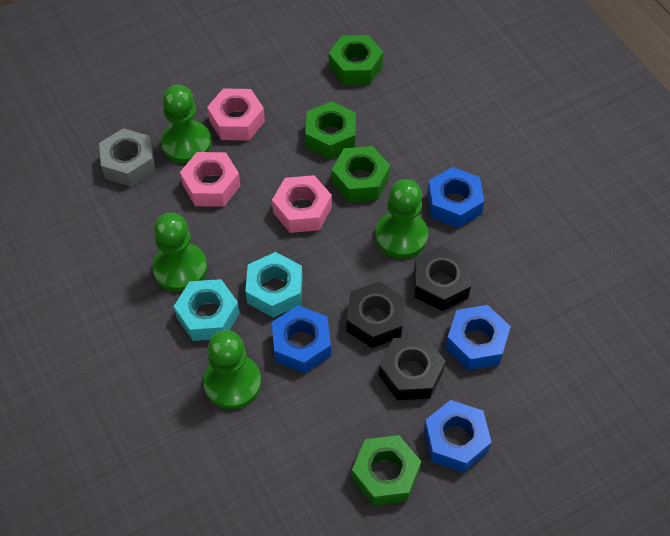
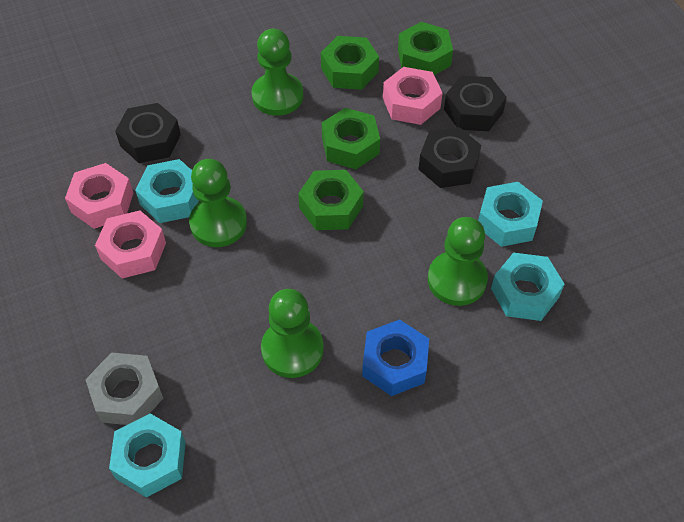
blue nut: 4 -> 1
turquoise nut: 2 -> 4

